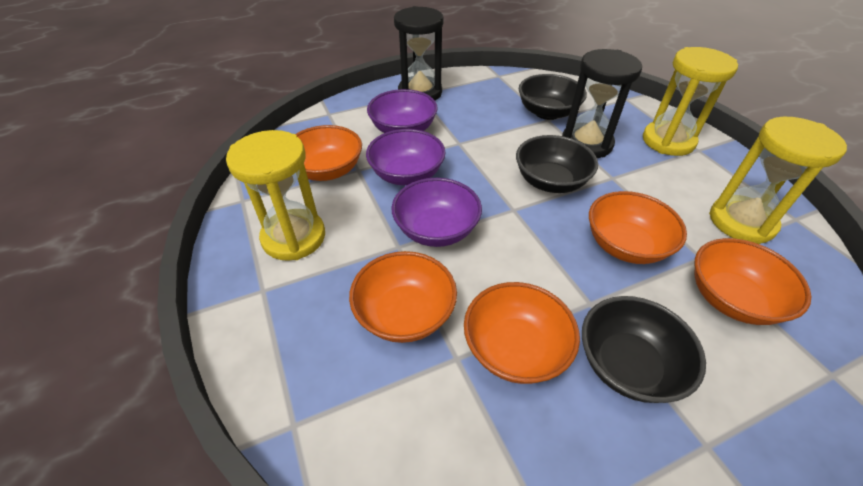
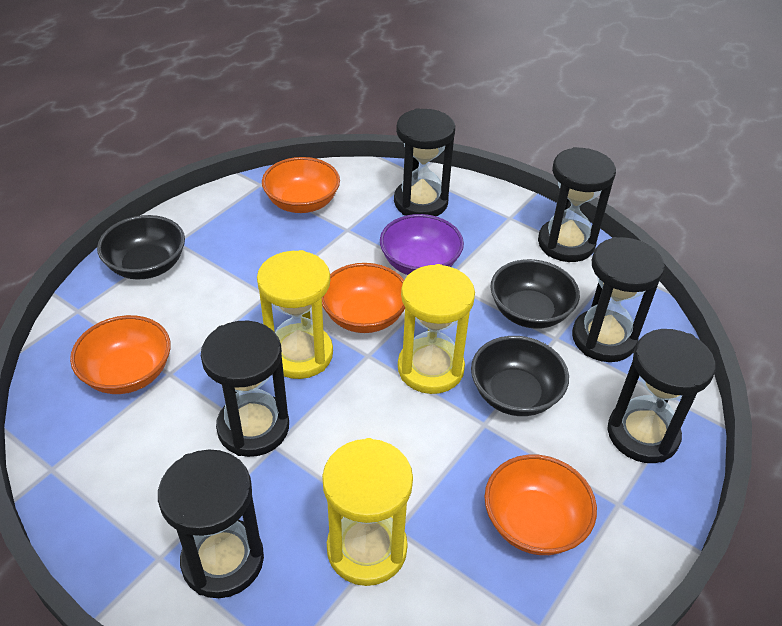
black hourglass: 2 -> 6
orange bowl: 5 -> 4
purple bowl: 3 -> 1

